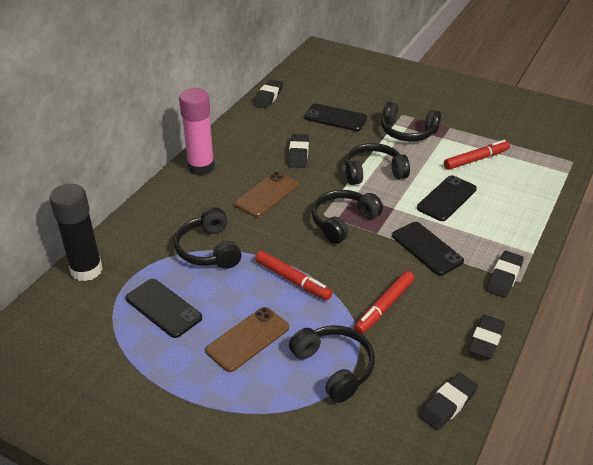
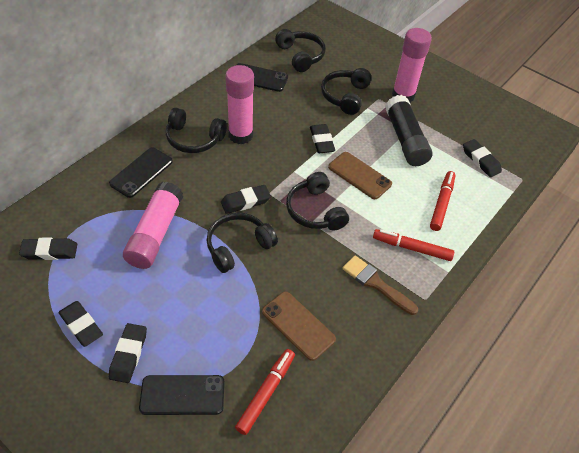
black eraser: 5 -> 6
black phone: 4 -> 3
brown brush: 0 -> 1
pink glue stick: 1 -> 3

